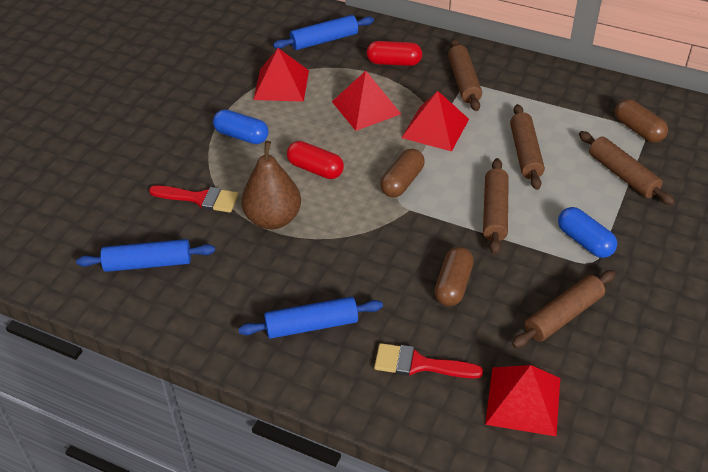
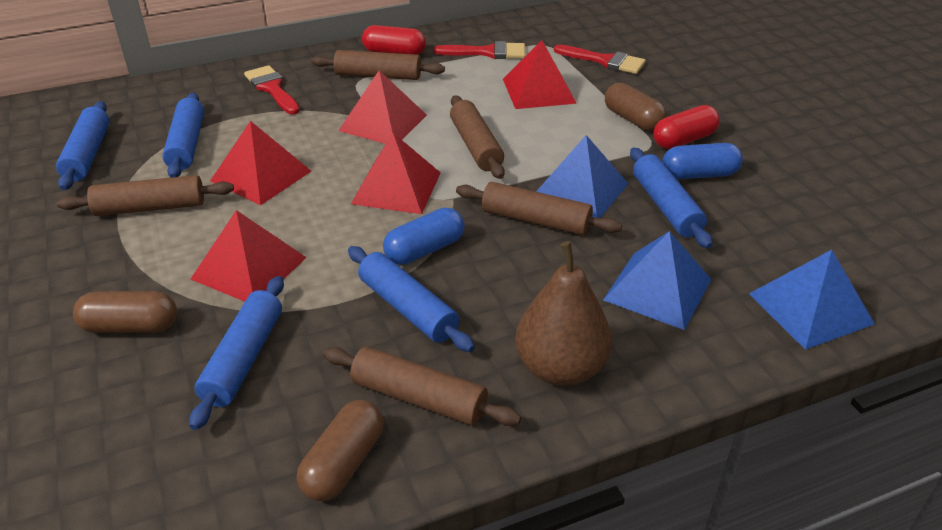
blue pyramid: 0 -> 3
blue rolling pin: 3 -> 5
red brush: 2 -> 3
red pyramid: 4 -> 5

